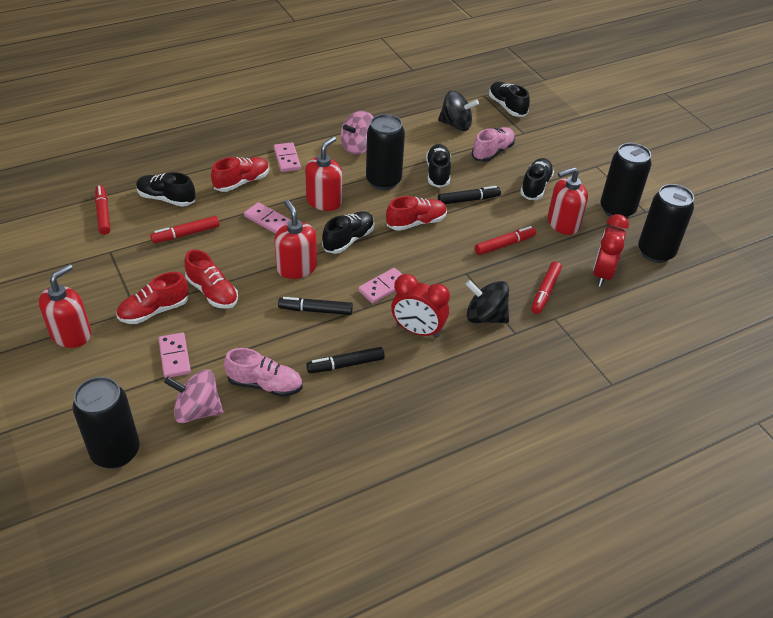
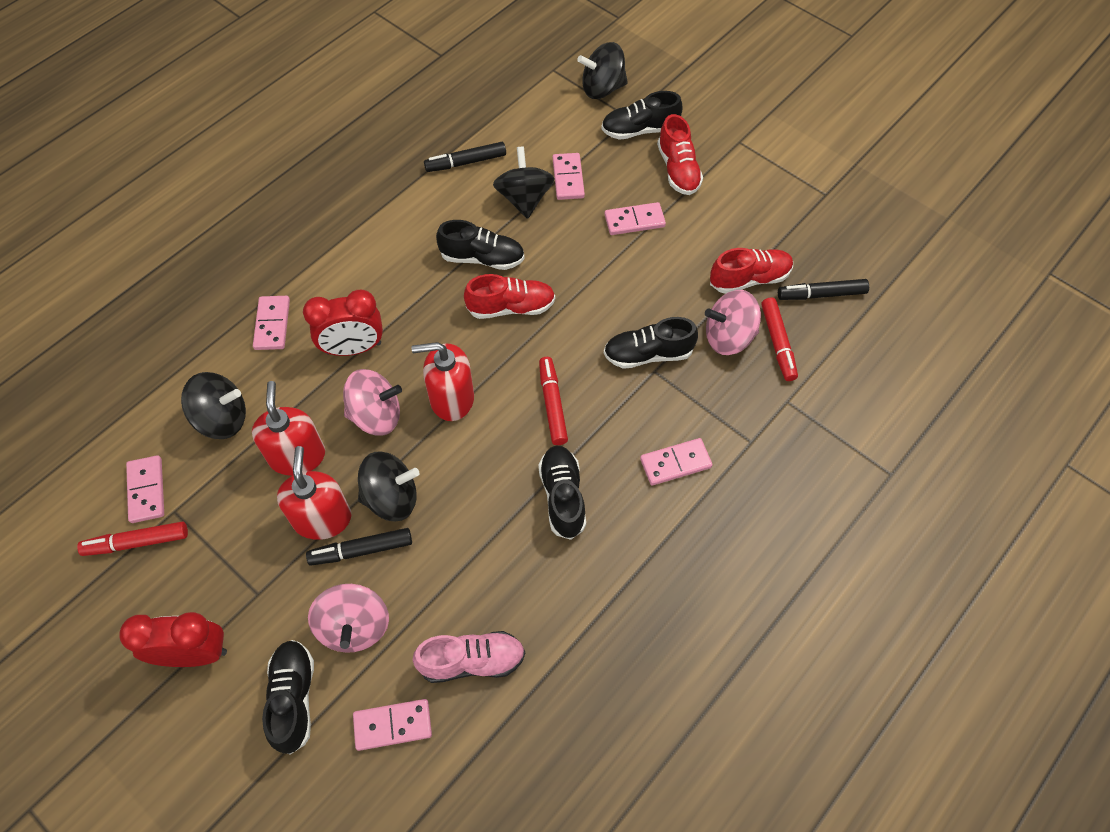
black can: 4 -> 0
black spinning top: 2 -> 4
pink domino: 4 -> 6
pink shoe: 2 -> 1
pink spinning top: 2 -> 3
red marker: 4 -> 3
red shoe: 4 -> 3
red soap dispenser: 4 -> 3

